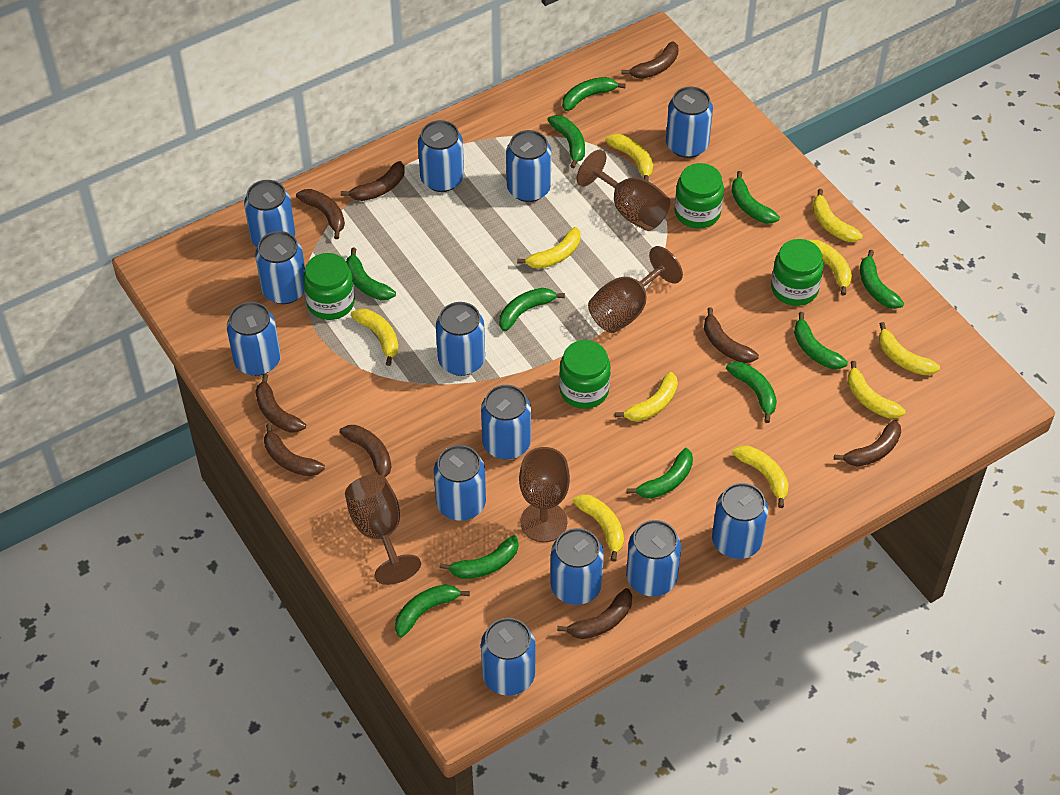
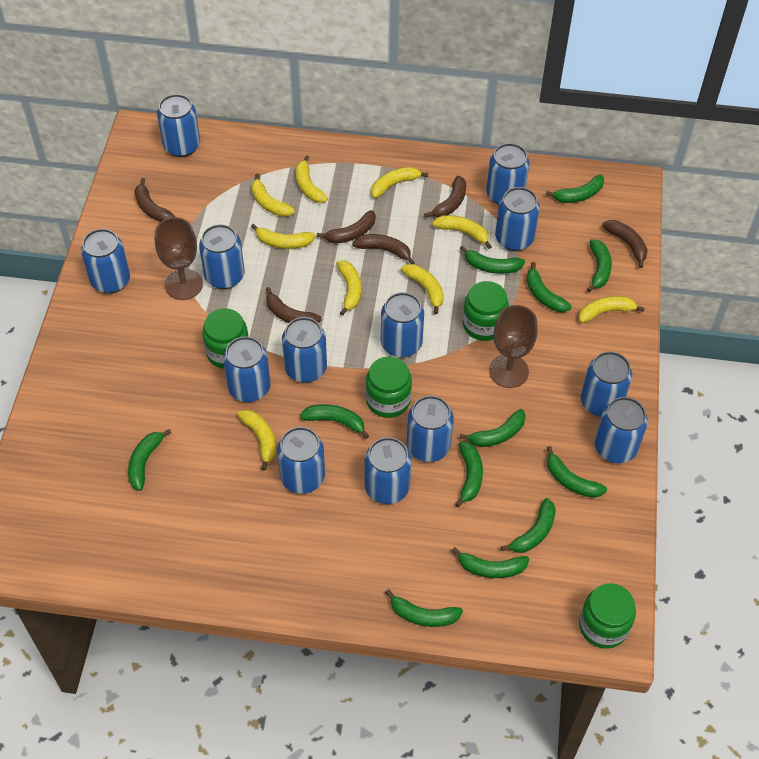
brown banana: 9 -> 6
brown goblet: 4 -> 2
green banana: 11 -> 12
yellow banana: 10 -> 9

